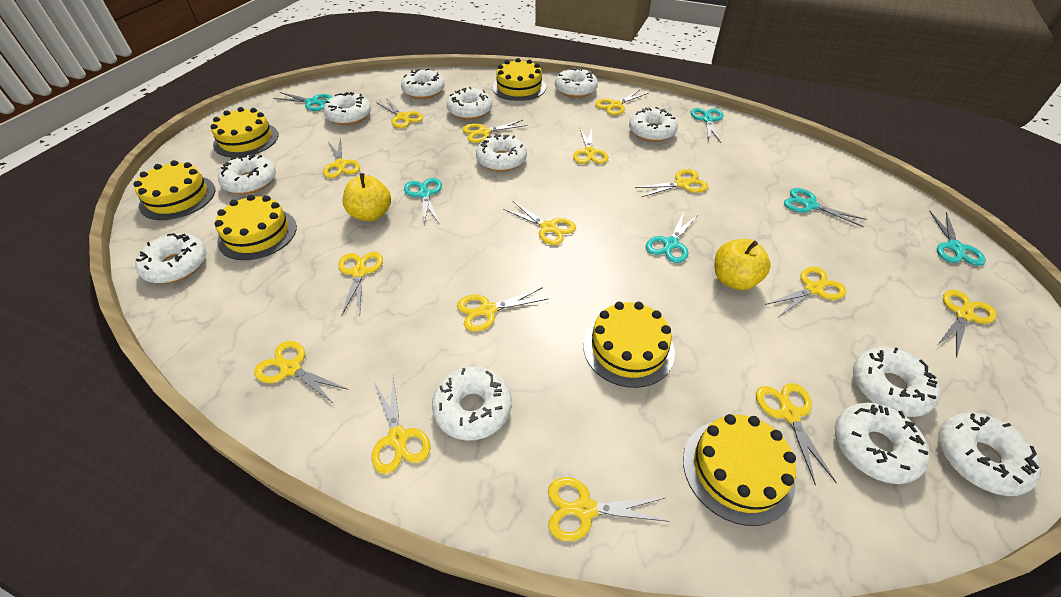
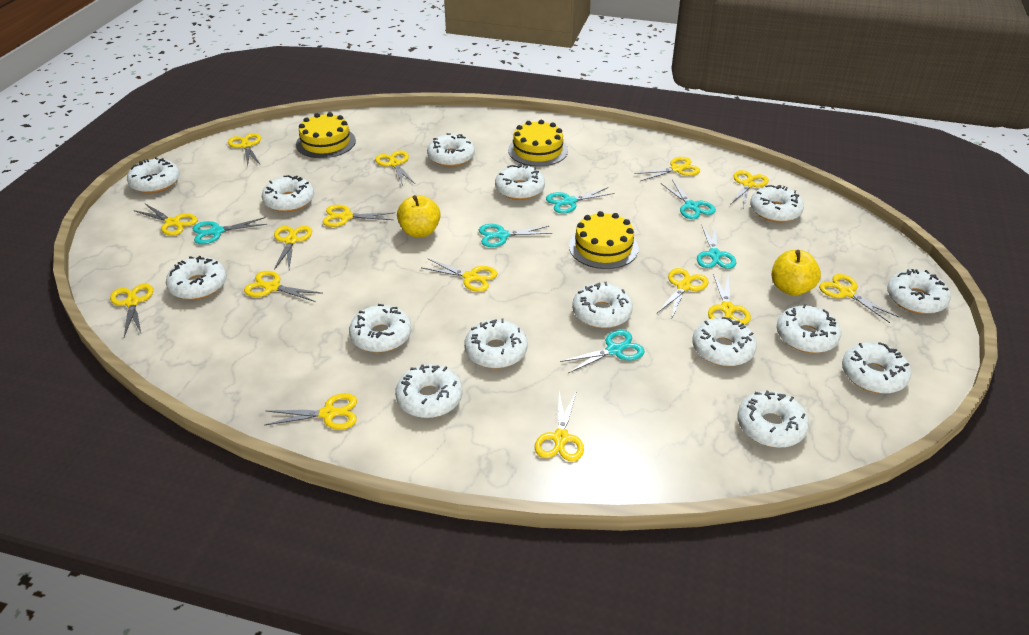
white donut: 12 -> 15
yellow cake: 6 -> 3

